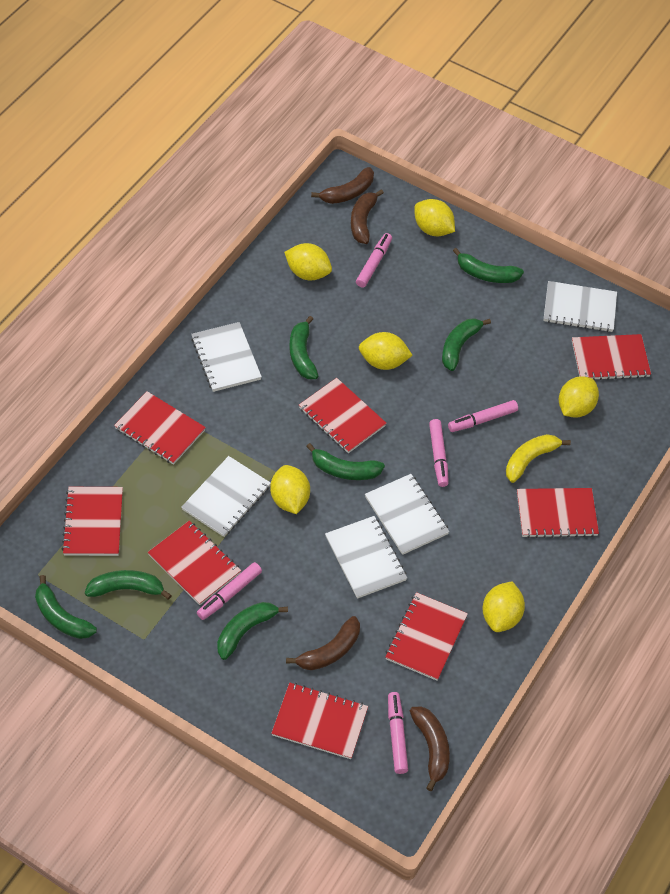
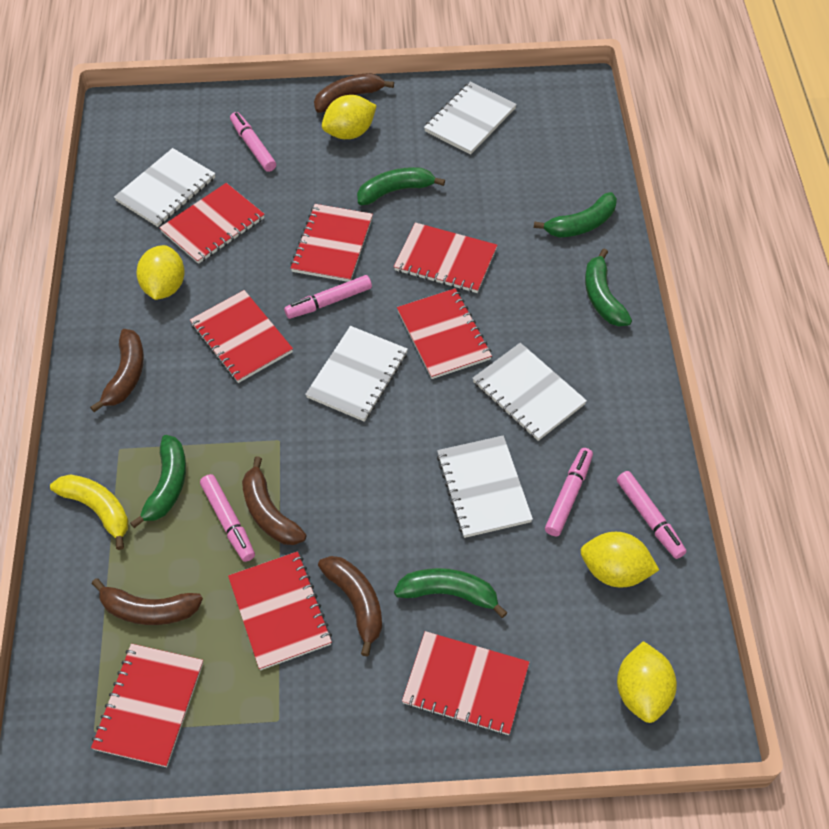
brown banana: 4 -> 5
green banana: 7 -> 5
yellow lemon: 6 -> 4

